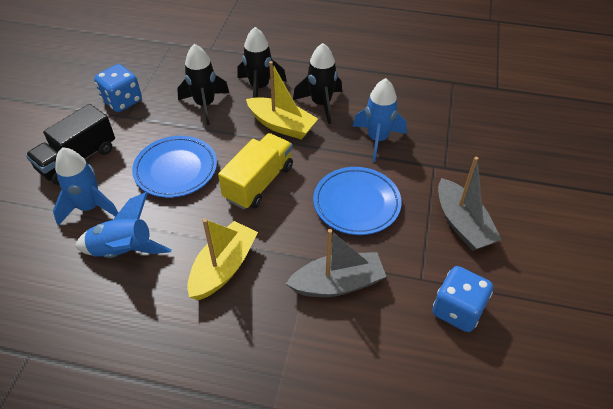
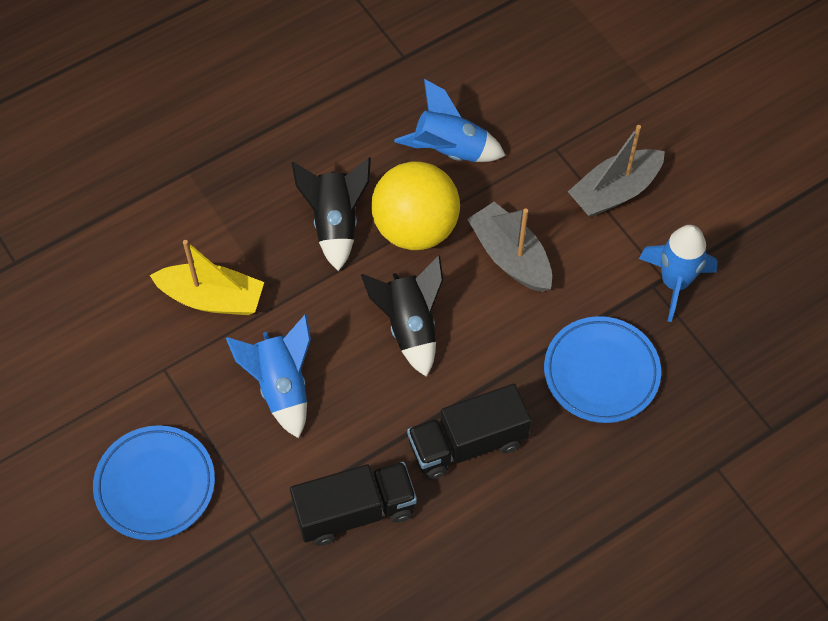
black rocket: 3 -> 2
black truck: 1 -> 2
blue dice: 2 -> 0
yellow ball: 0 -> 1
yellow boat: 2 -> 1
yellow truck: 1 -> 0

